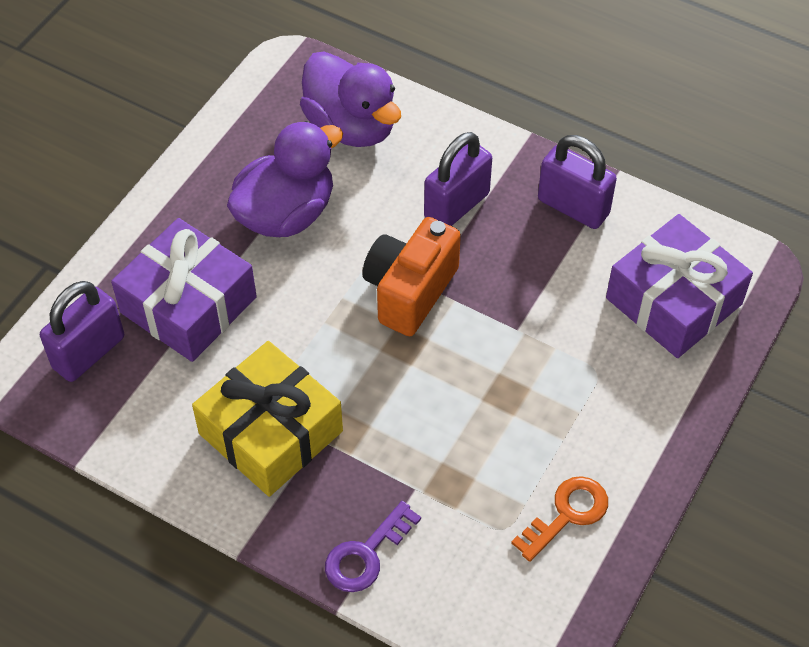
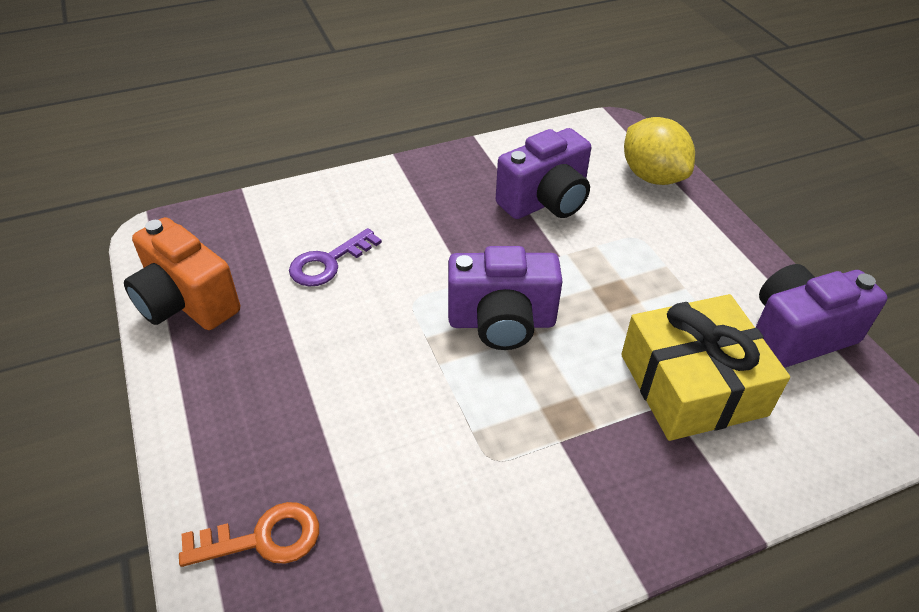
purple camera: 0 -> 3
purple duck: 2 -> 0
purple gift: 2 -> 0
purple padlock: 3 -> 0
yellow lemon: 0 -> 1

